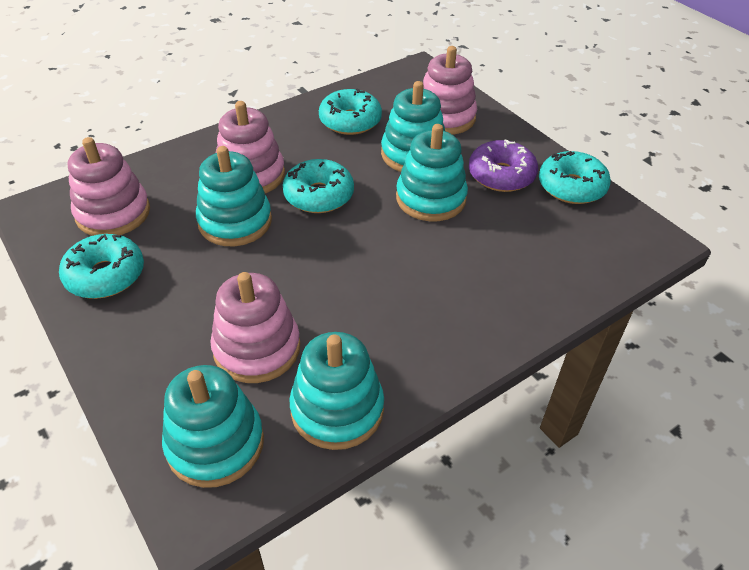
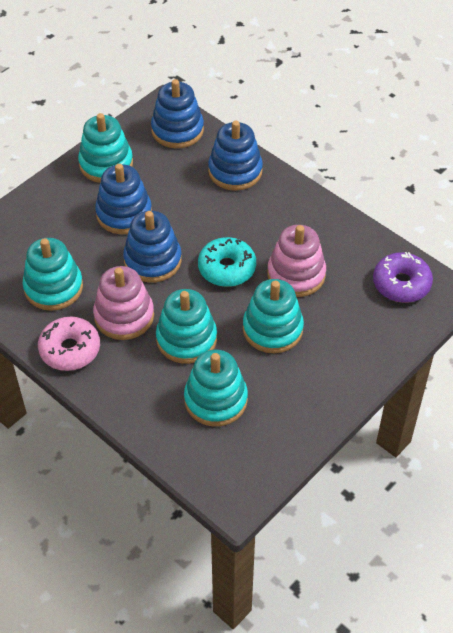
blue stacking toy: 0 -> 4
pink donut: 0 -> 1
pink stacking toy: 4 -> 2
turquoise donut: 4 -> 1

